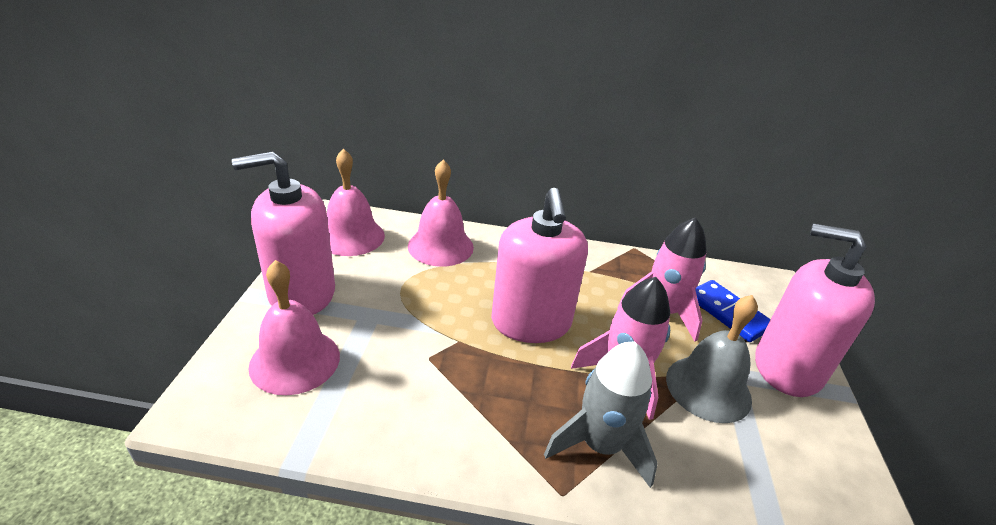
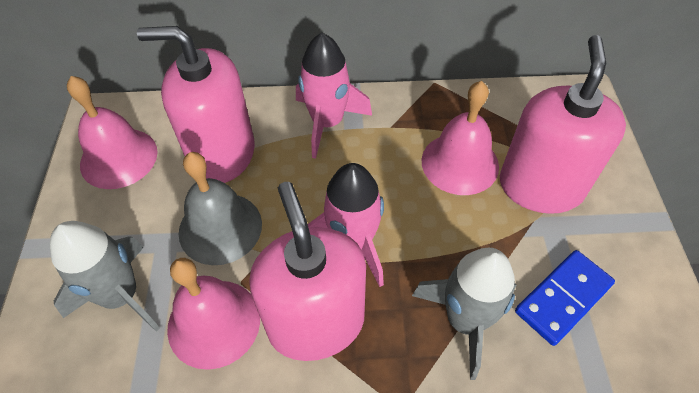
grey rocket: 1 -> 2

